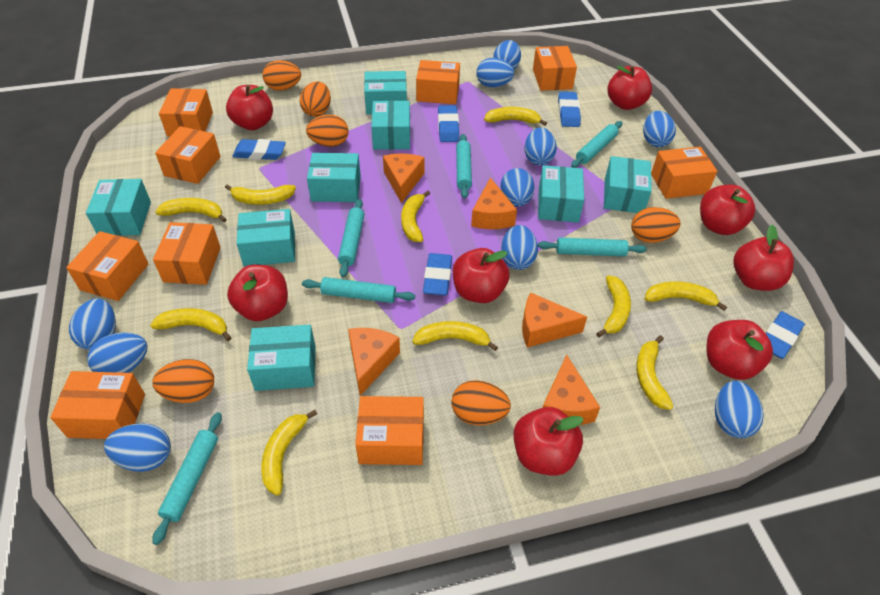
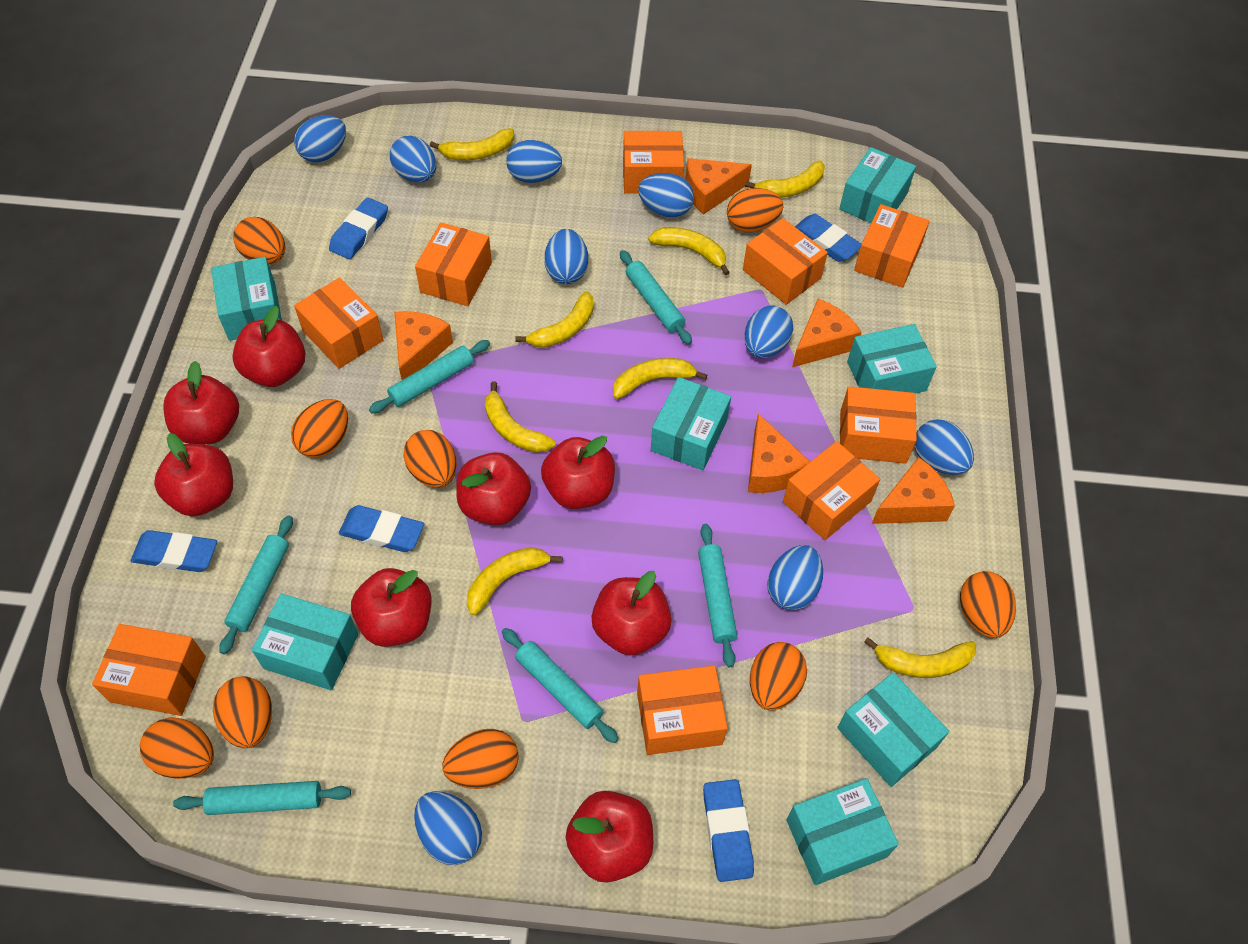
blue egg: 10 -> 9
orange egg: 6 -> 9
turquoise box: 8 -> 7
yellow banana: 10 -> 8

